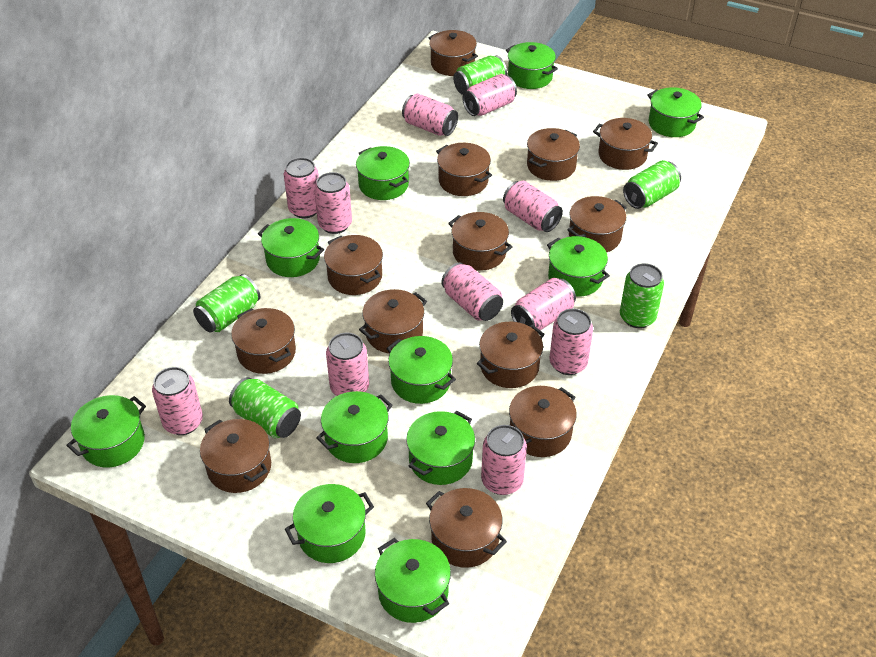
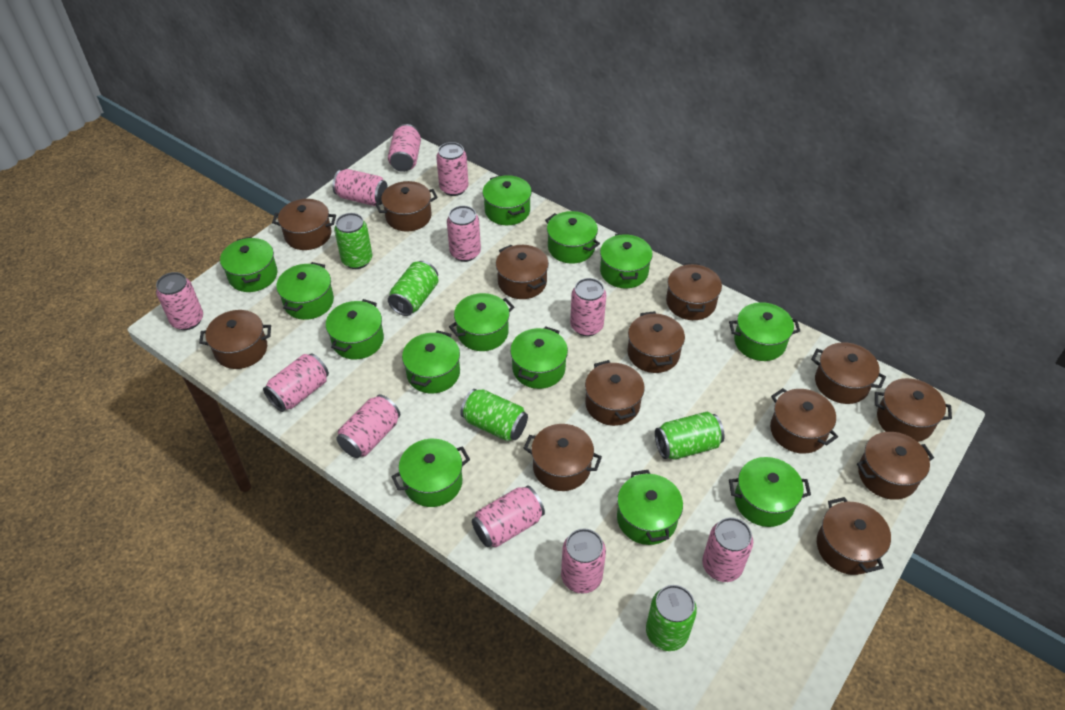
green pot: 11 -> 13

